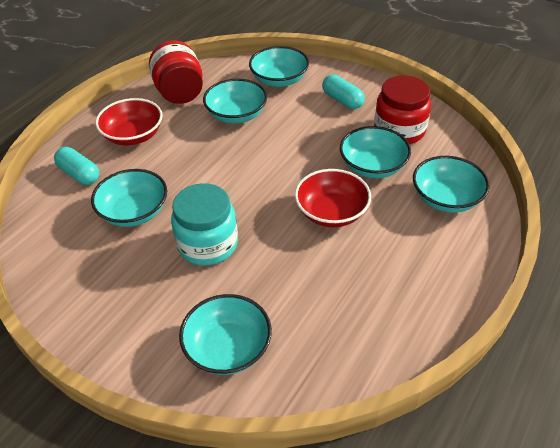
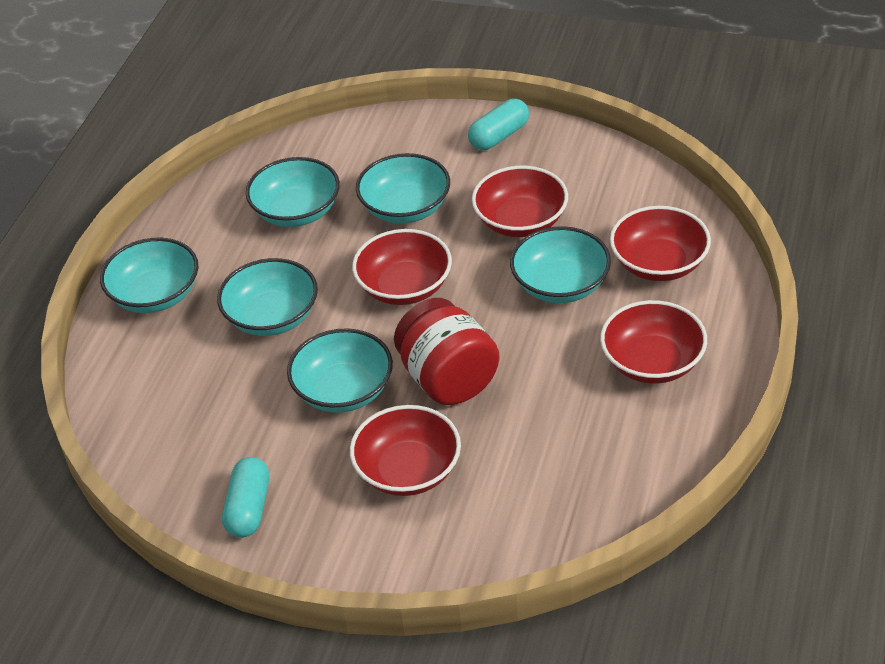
red bowl: 2 -> 5
red jar: 2 -> 1
turquoise jar: 1 -> 0

